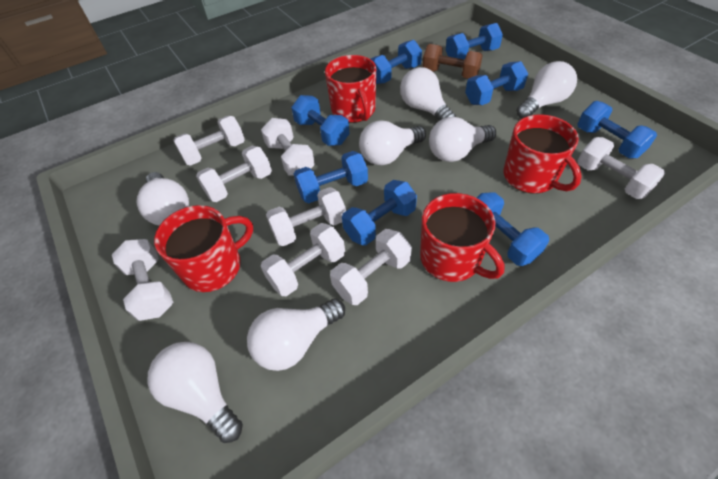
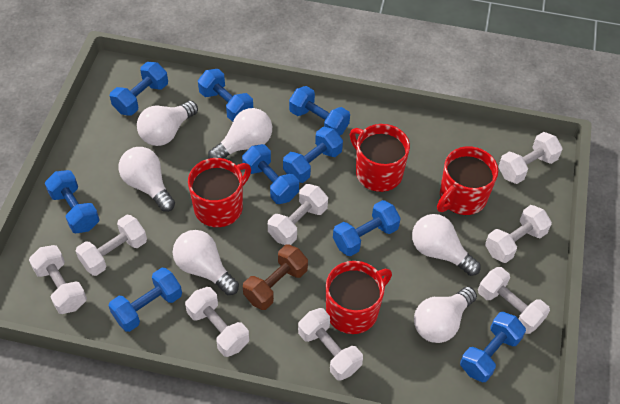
blue dumbbell: 8 -> 9
white light bulb: 7 -> 6

